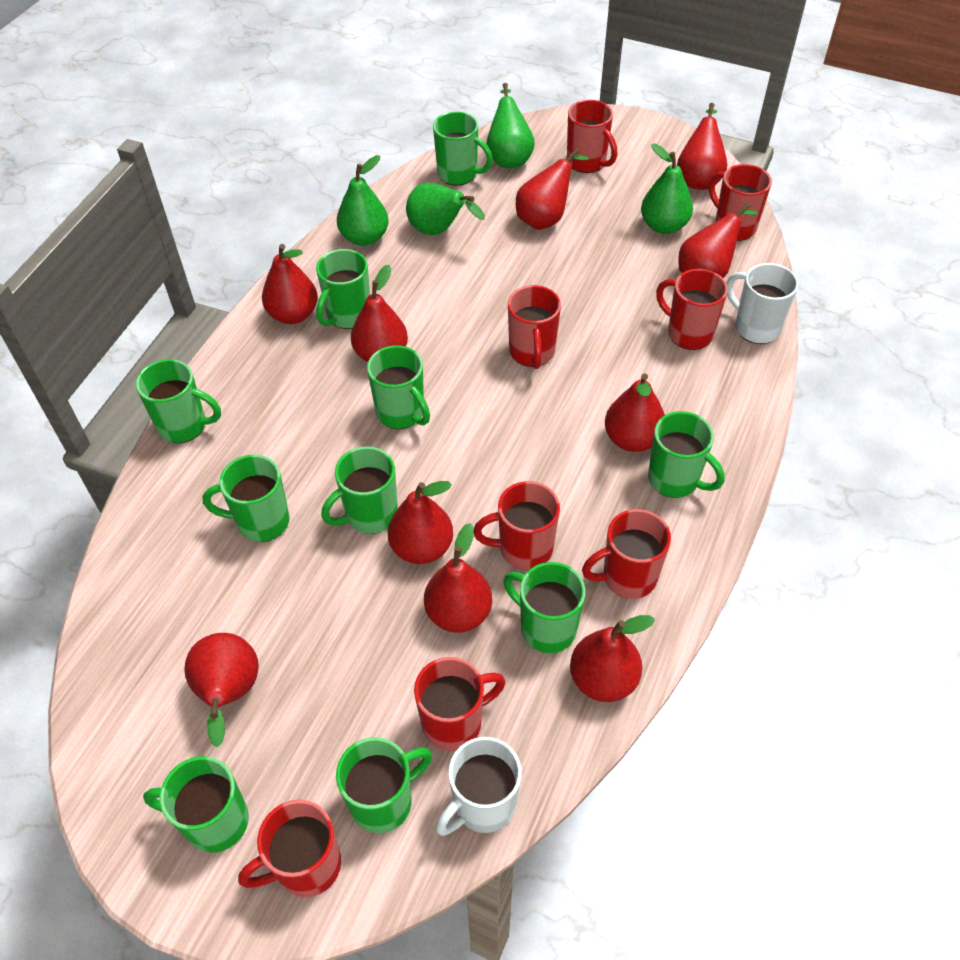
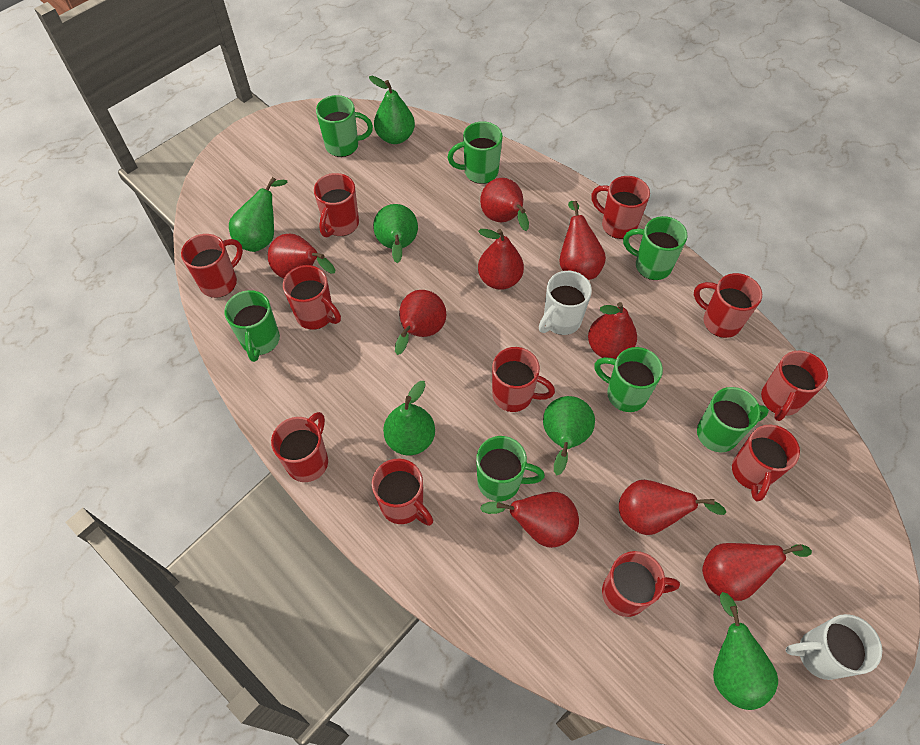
green mug: 10 -> 7
green pear: 4 -> 6
red mug: 8 -> 11
red pear: 10 -> 9

